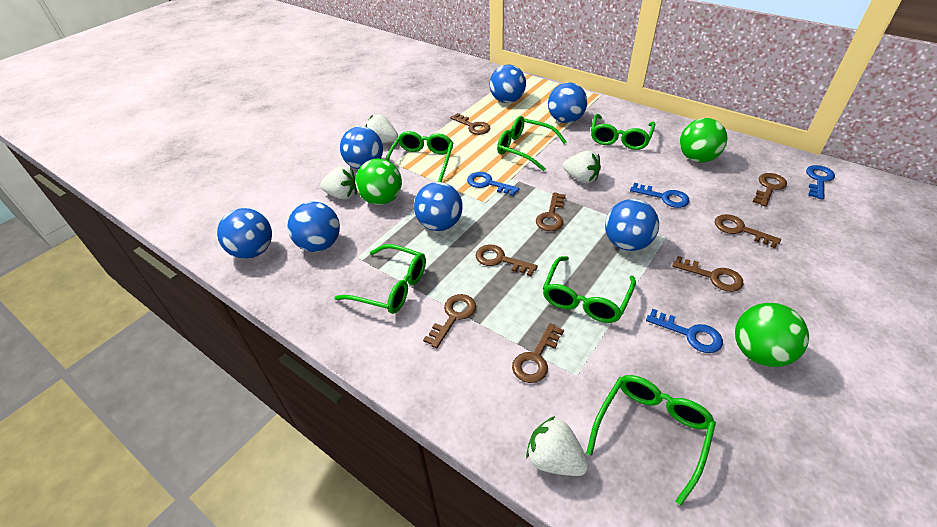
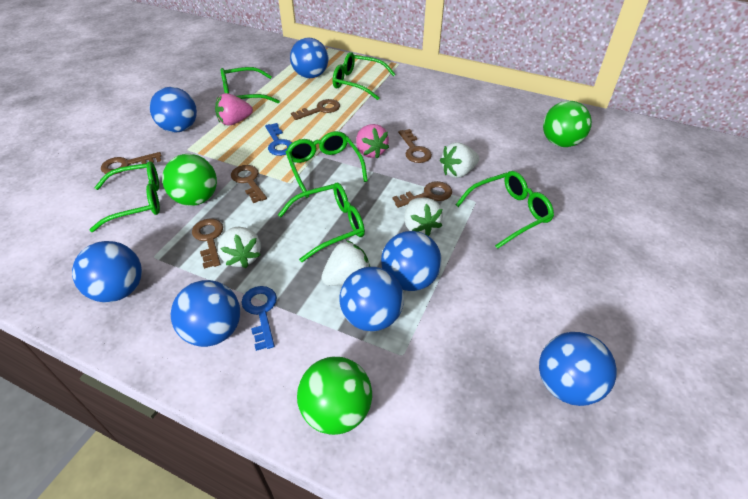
blue key: 4 -> 2
brown key: 8 -> 6
pink strawberry: 0 -> 2

